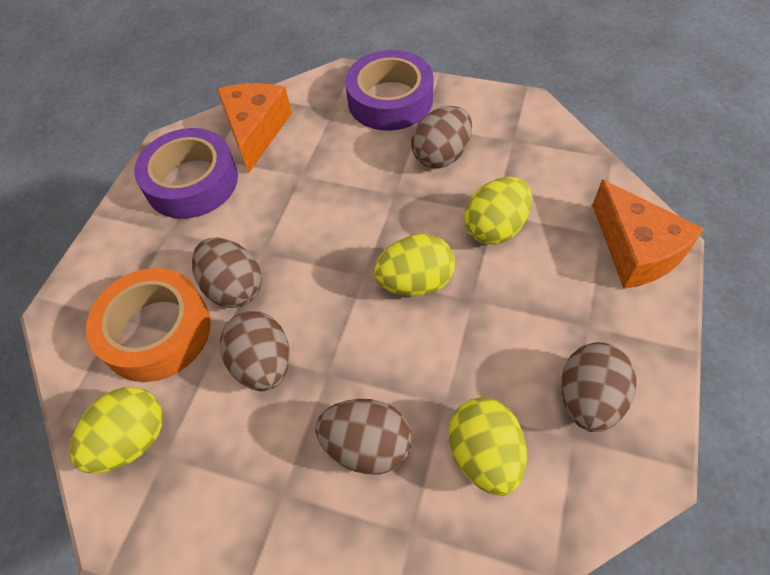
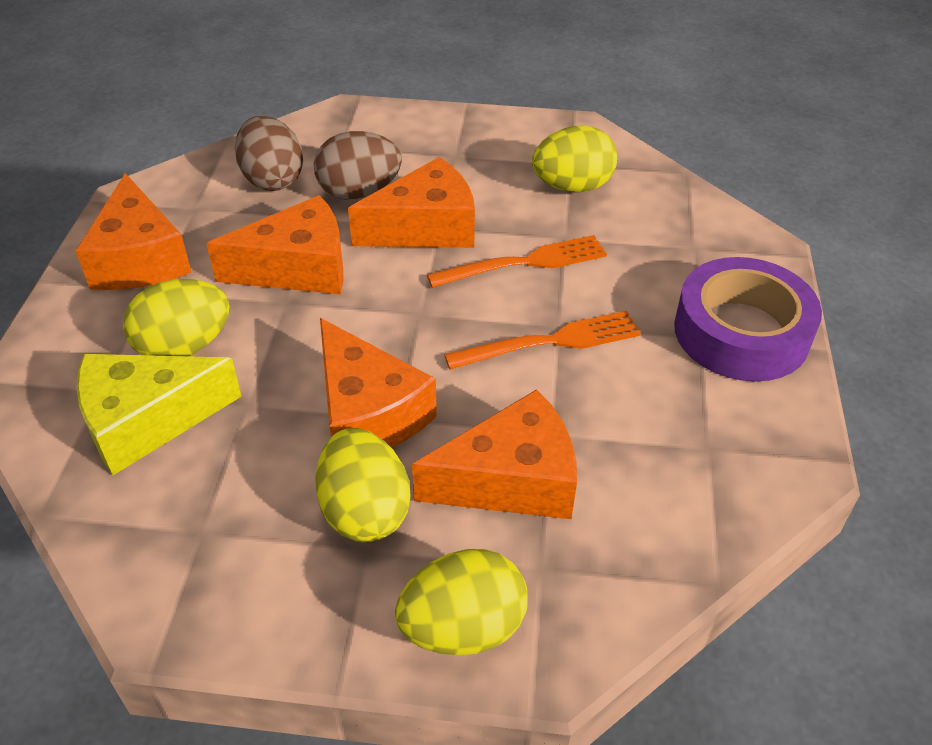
brown egg: 5 -> 2
orange cheese: 2 -> 5
orange fork: 0 -> 2
orange tape: 1 -> 0
purple tape: 2 -> 1
yellow cheese: 0 -> 1

